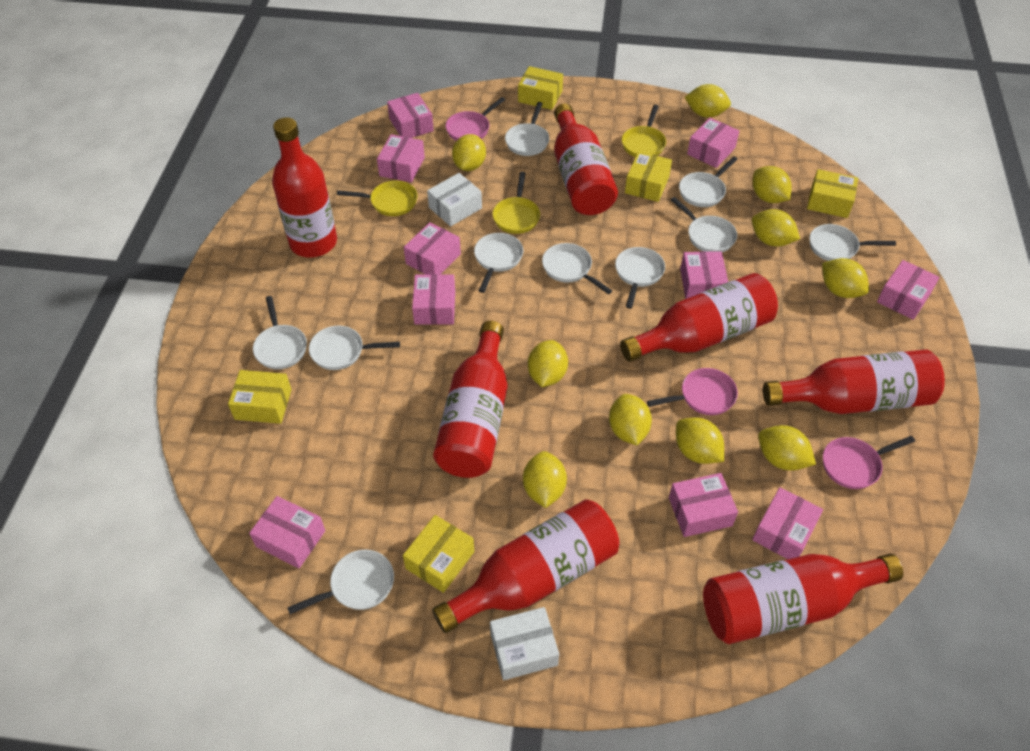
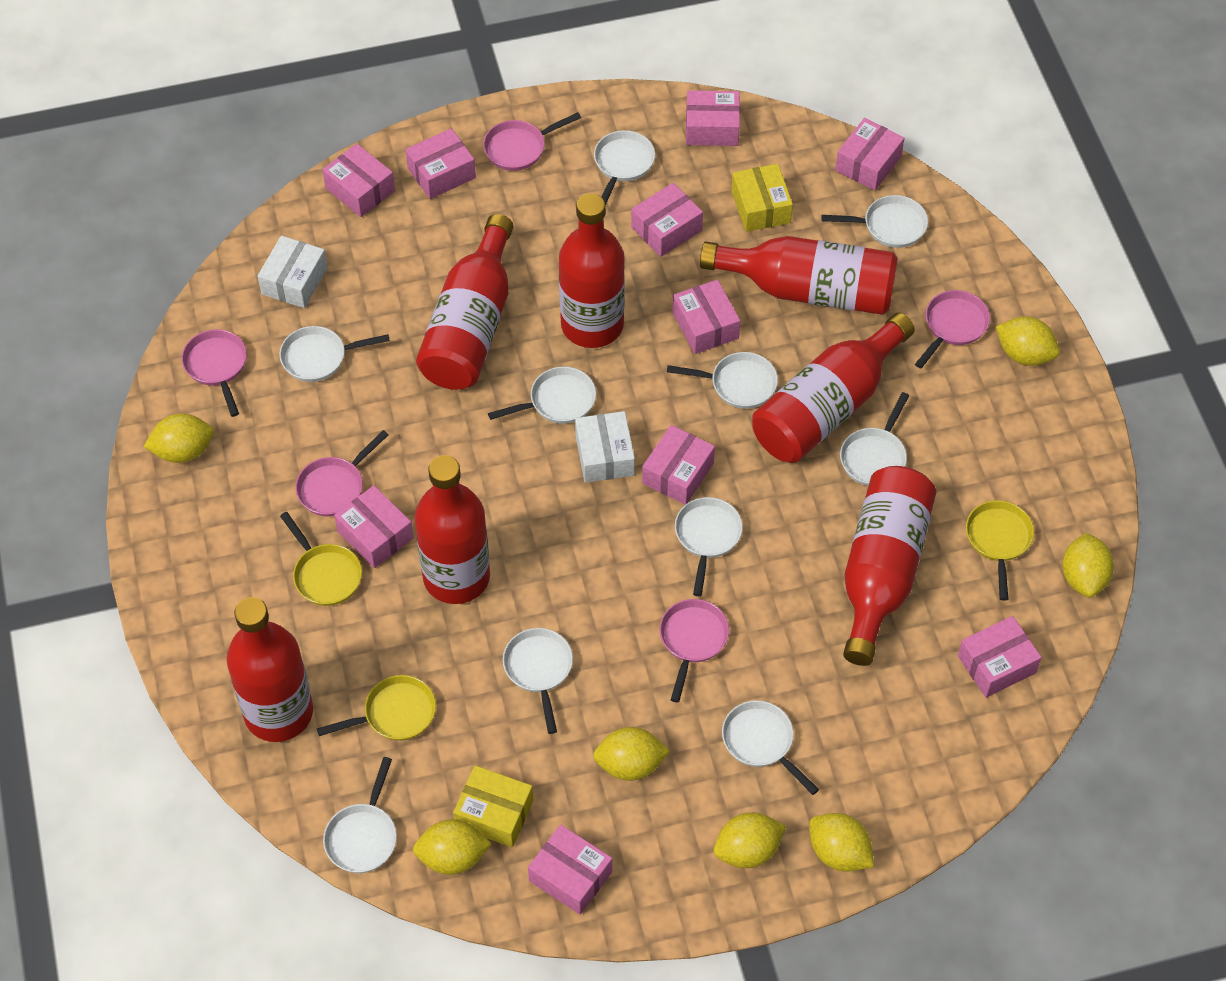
pink pan: 3 -> 5
yellow box: 5 -> 2
yellow lemon: 10 -> 7

